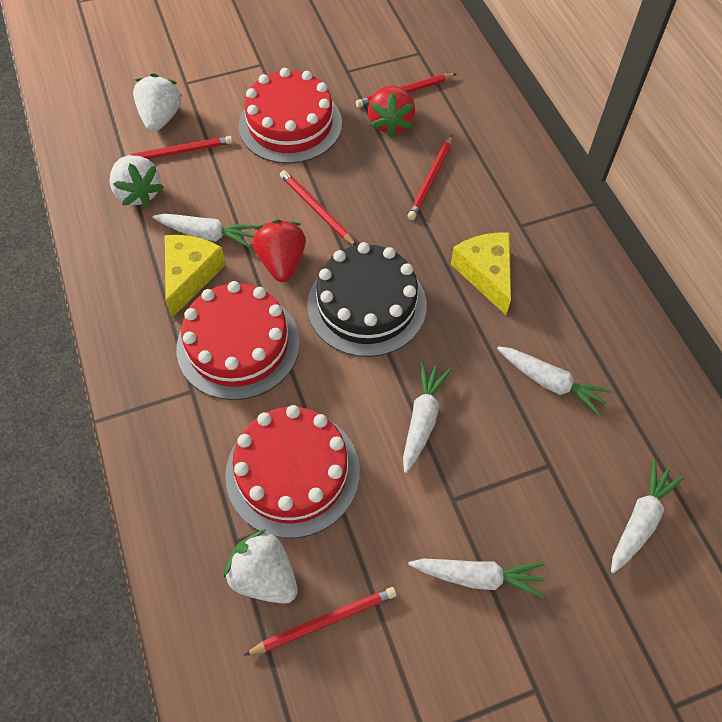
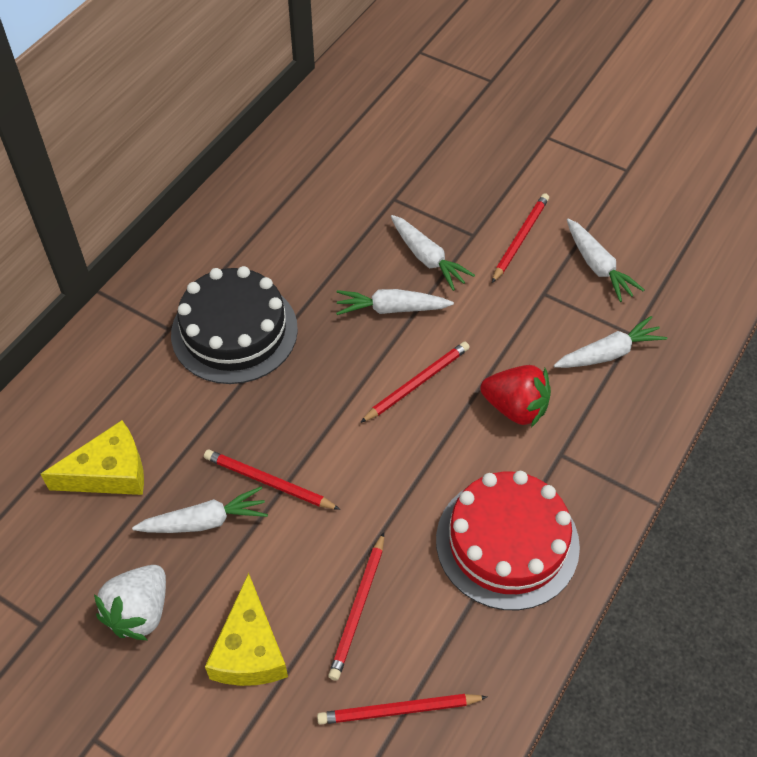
red cake: 3 -> 1
red strawberry: 2 -> 1
white strawberry: 3 -> 1

